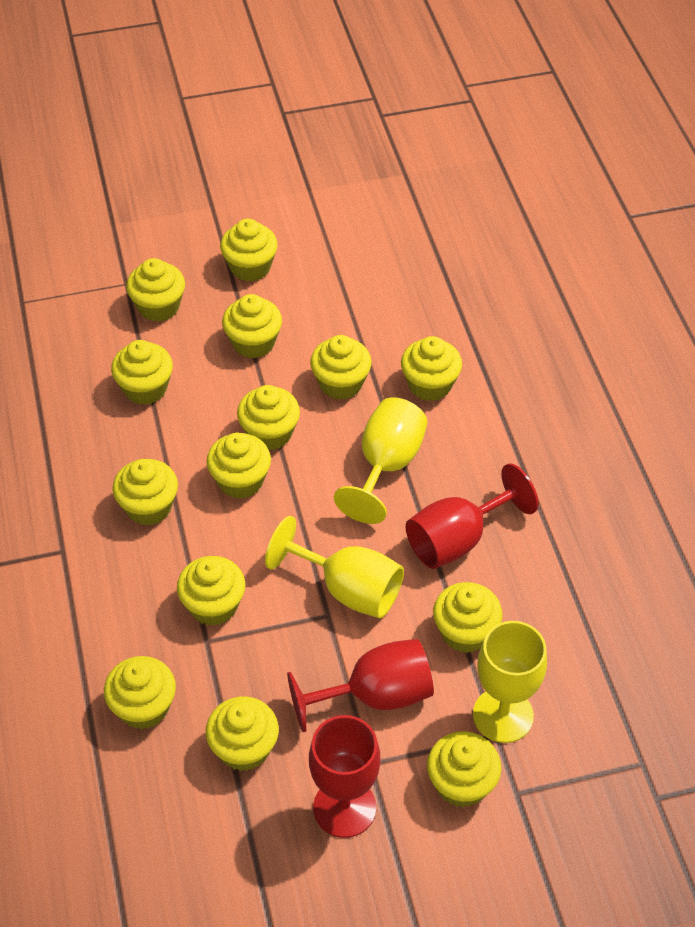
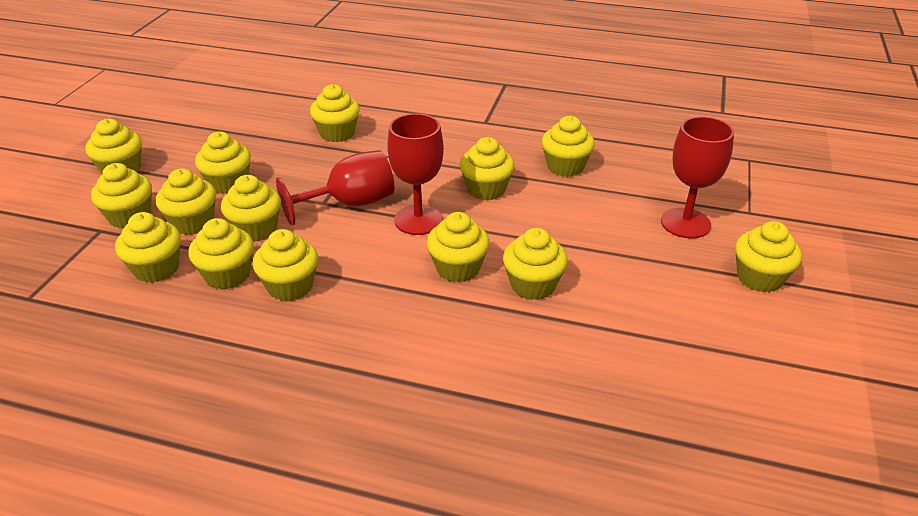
yellow goblet: 3 -> 0

